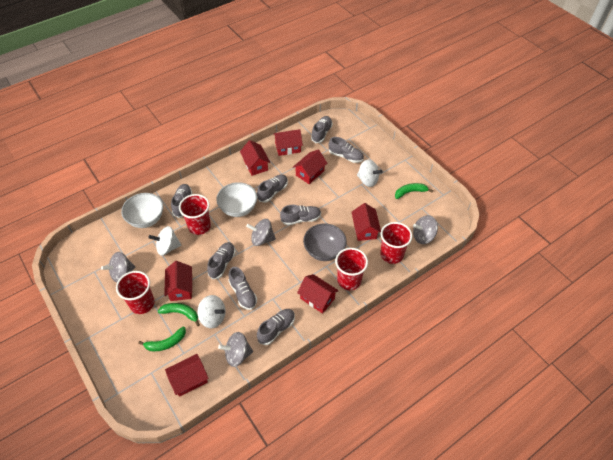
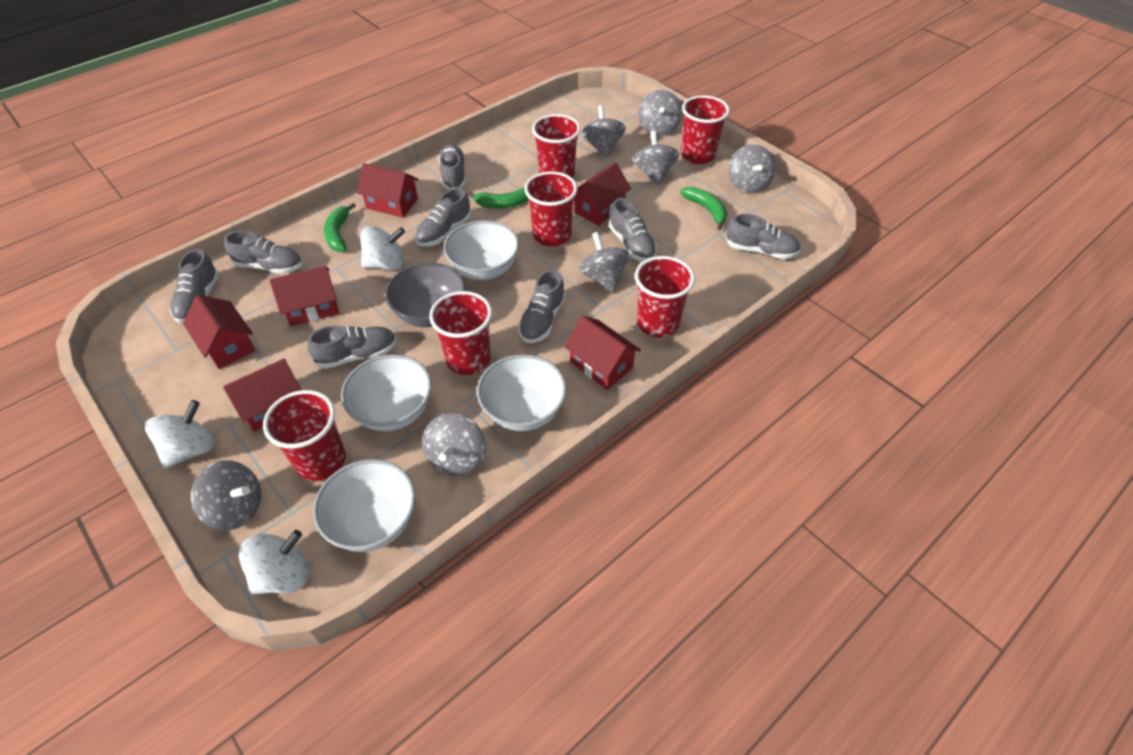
grey spinning top: 4 -> 7
red cup: 4 -> 6
red house: 7 -> 6
white bowl: 2 -> 4

